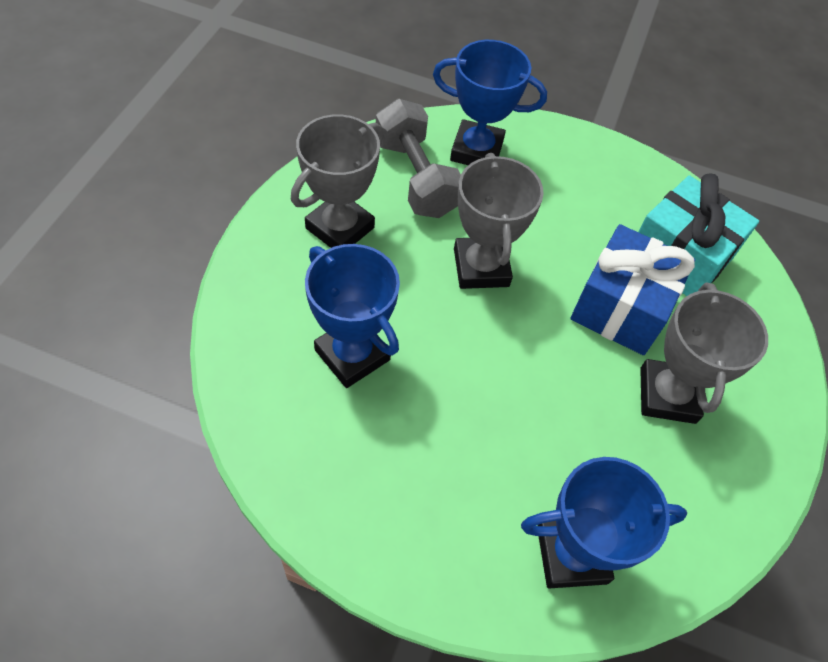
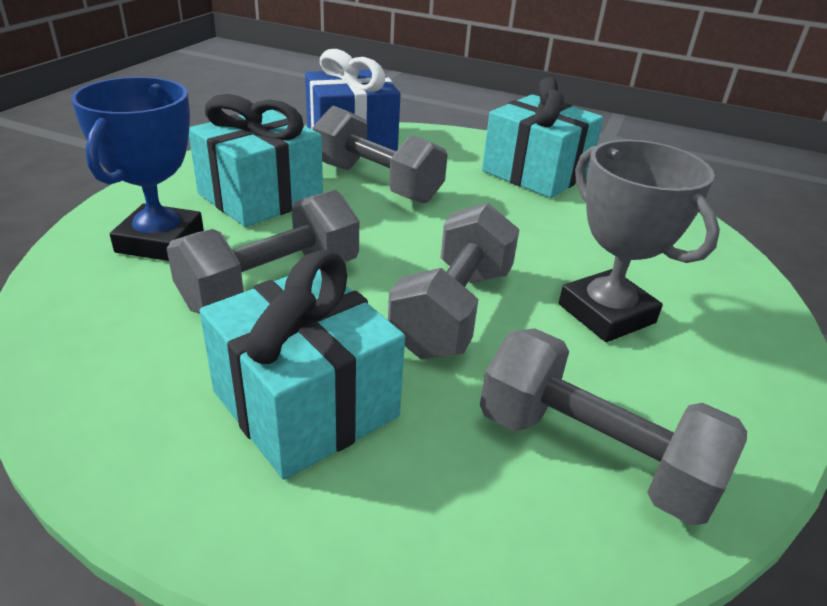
blue trophy: 3 -> 1
grey dumbbell: 1 -> 4
grey trophy: 3 -> 1
turquoise gift: 1 -> 3

